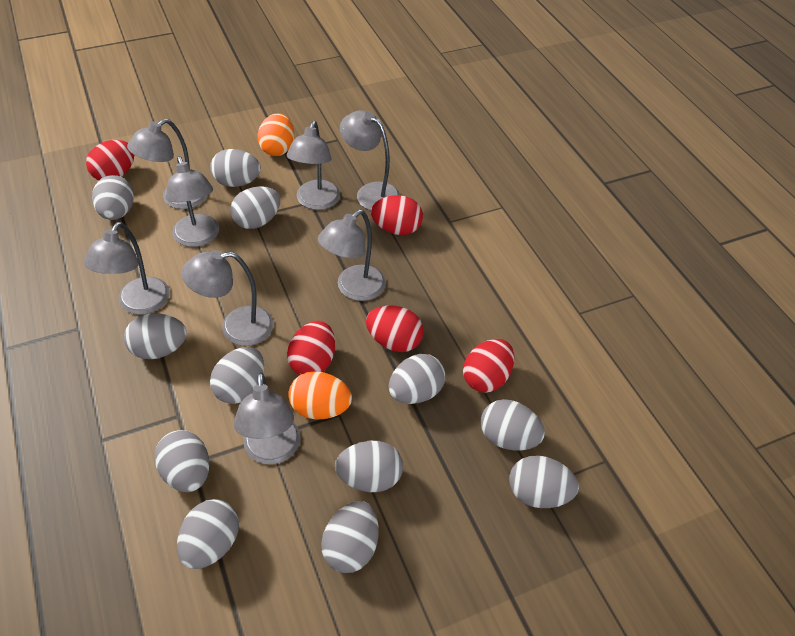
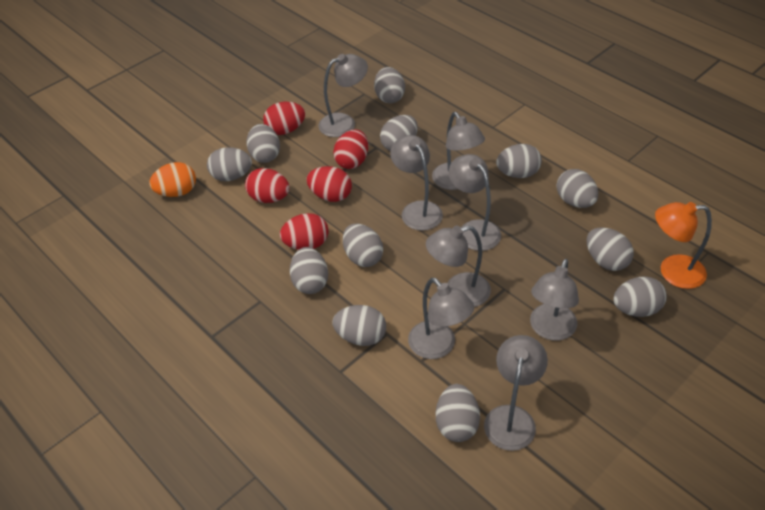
orange egg: 2 -> 1
orange lamp: 0 -> 1

